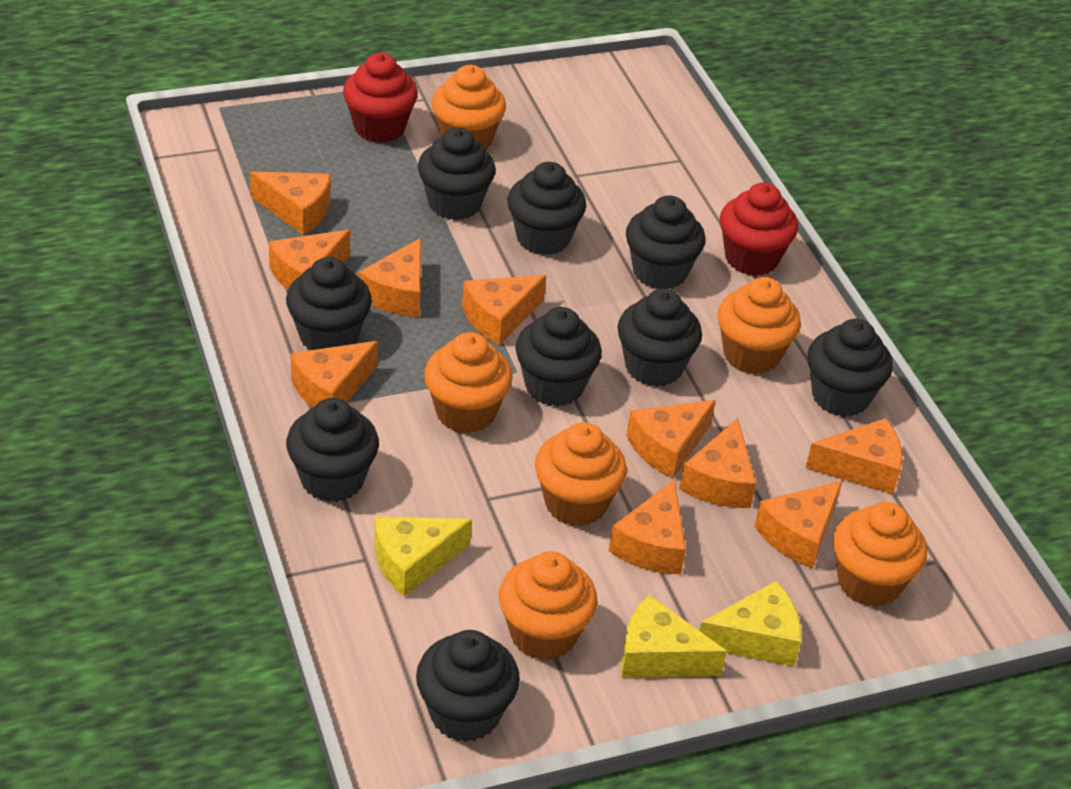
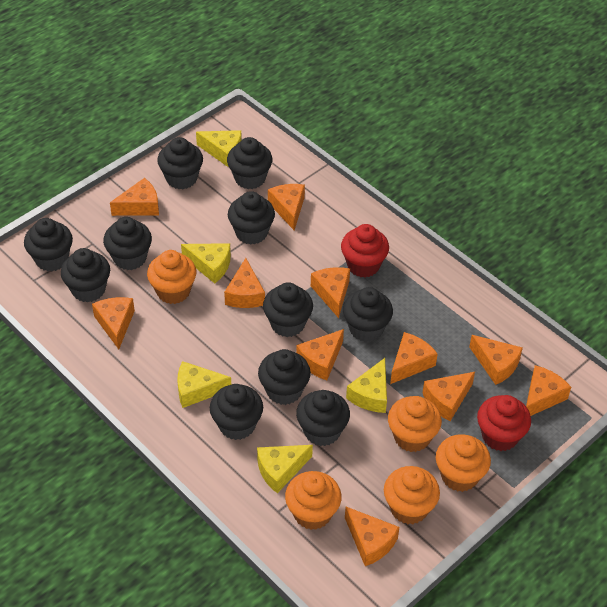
black cupcake: 9 -> 11
orange cheese: 10 -> 11
orange cupcake: 6 -> 5
yellow cheese: 3 -> 5

